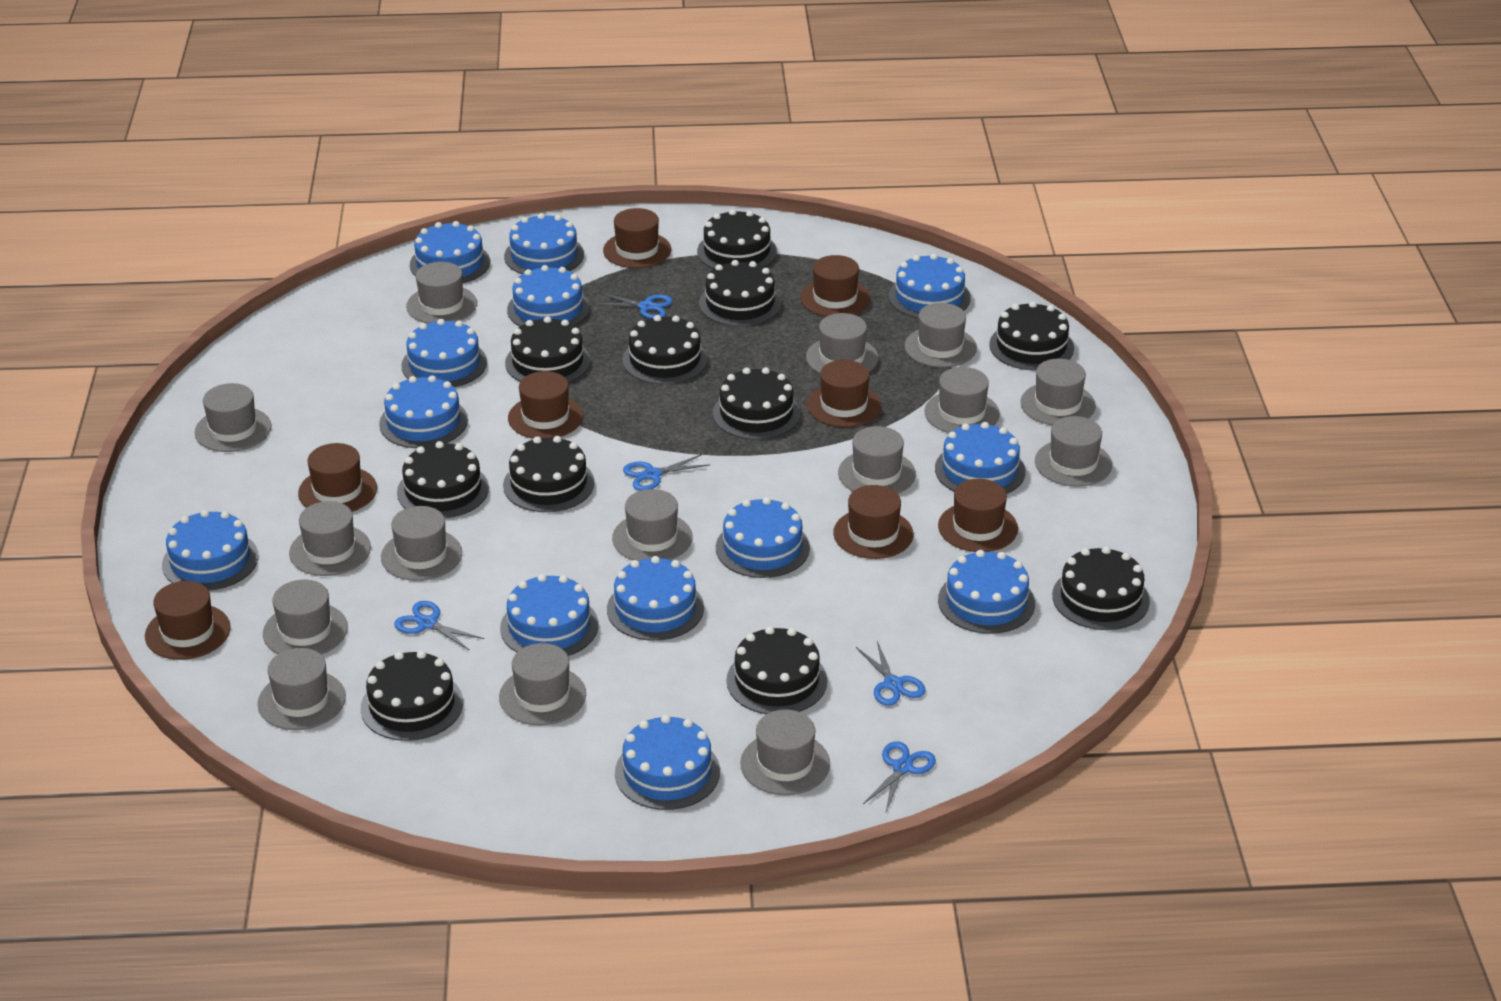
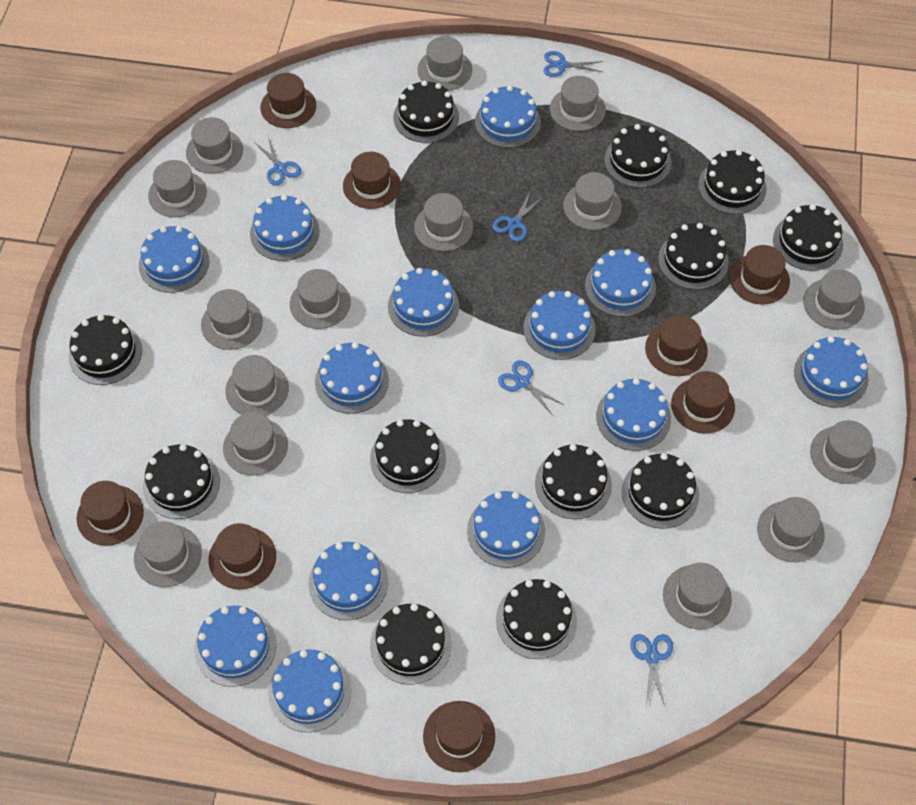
black cake: 11 -> 12

